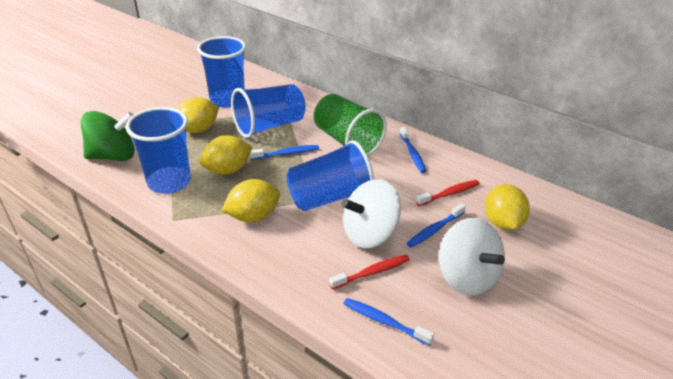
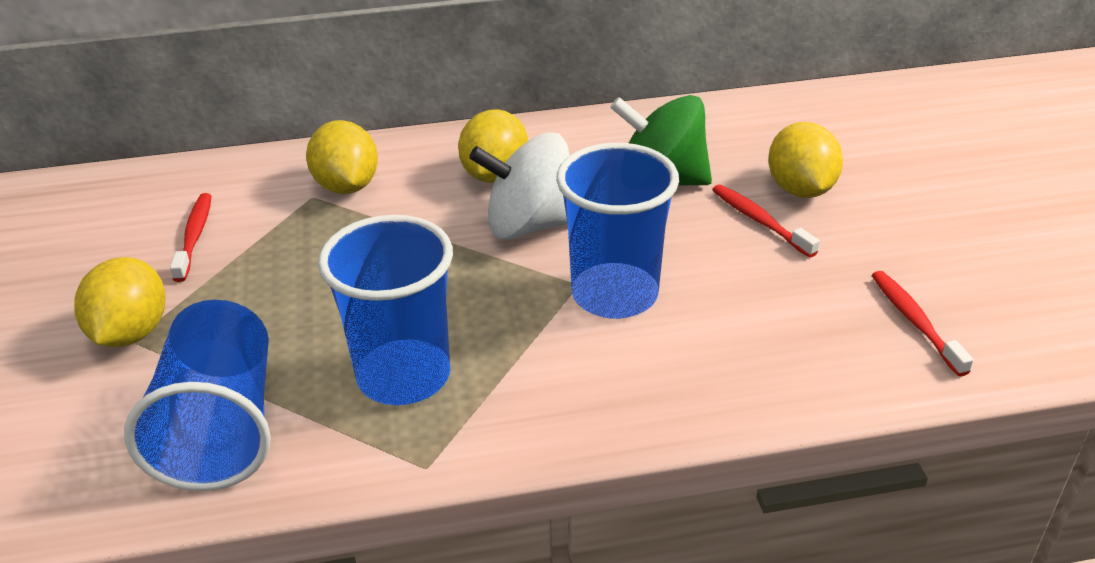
blue cup: 4 -> 3
blue toothbrush: 4 -> 0
green cup: 1 -> 0
red toothbrush: 2 -> 3
white spinning top: 2 -> 1

